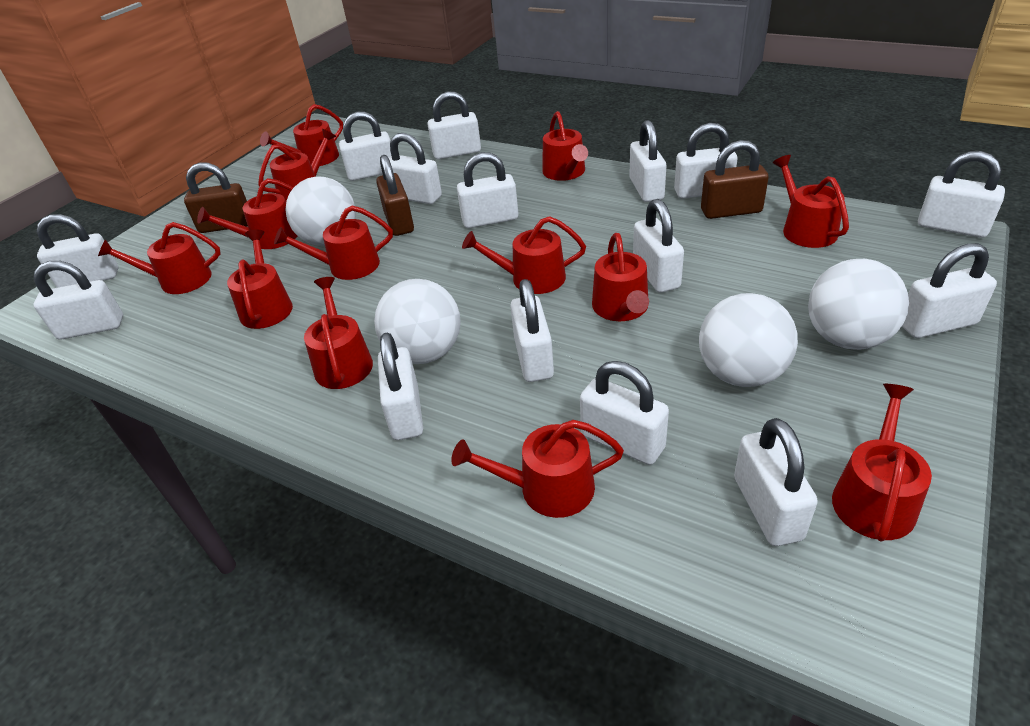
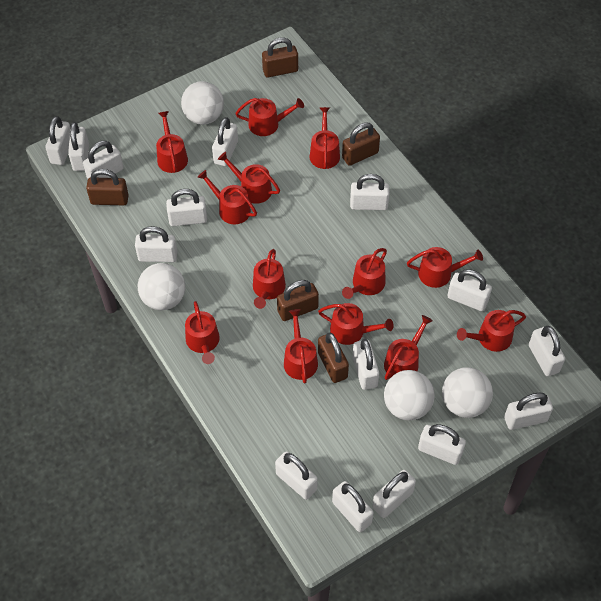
brown padlock: 3 -> 5

